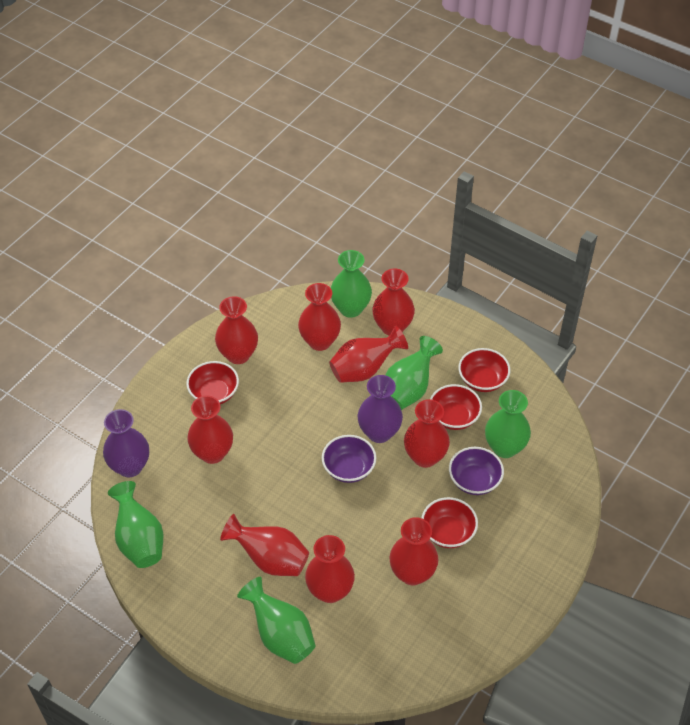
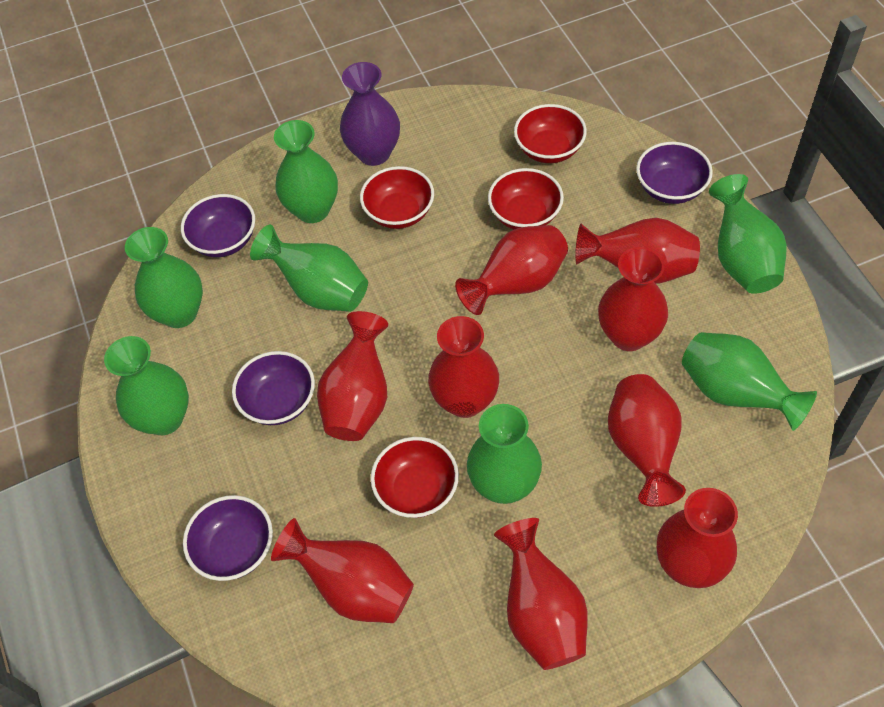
green vase: 5 -> 7
purple bowl: 2 -> 4
purple vase: 2 -> 1

